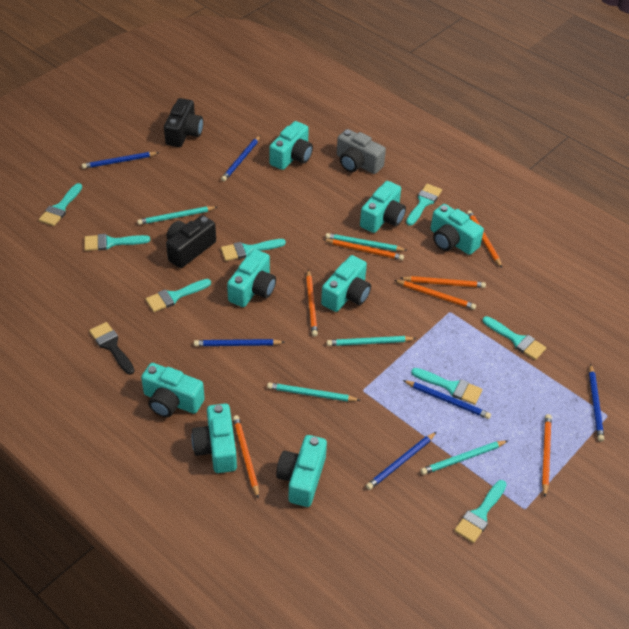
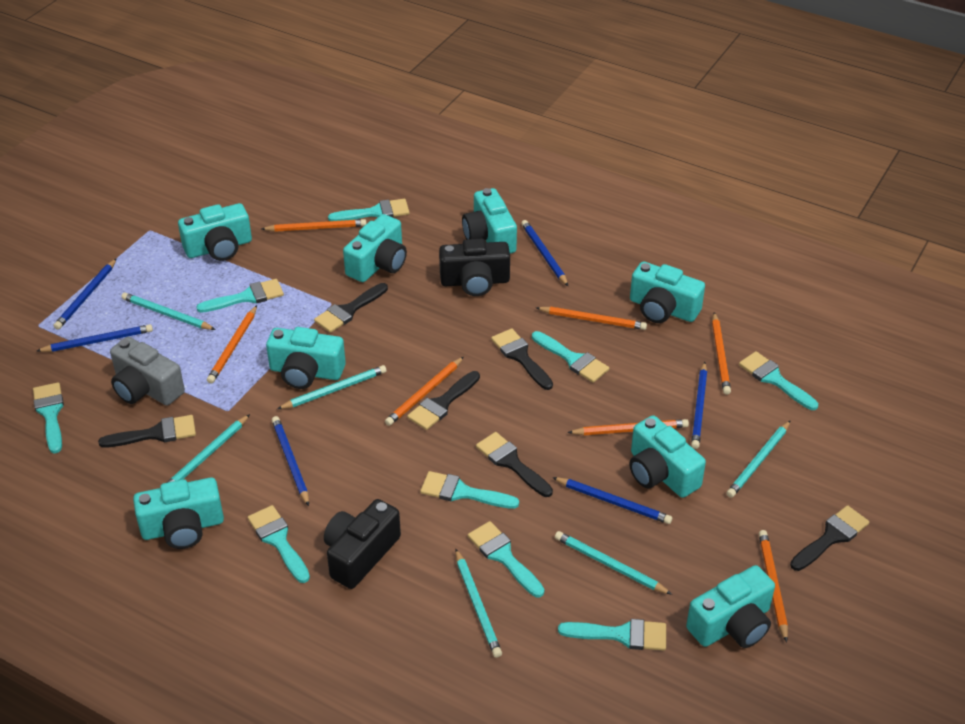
black brush: 1 -> 6
turquoise brush: 8 -> 9
turquoise pencil: 5 -> 6

